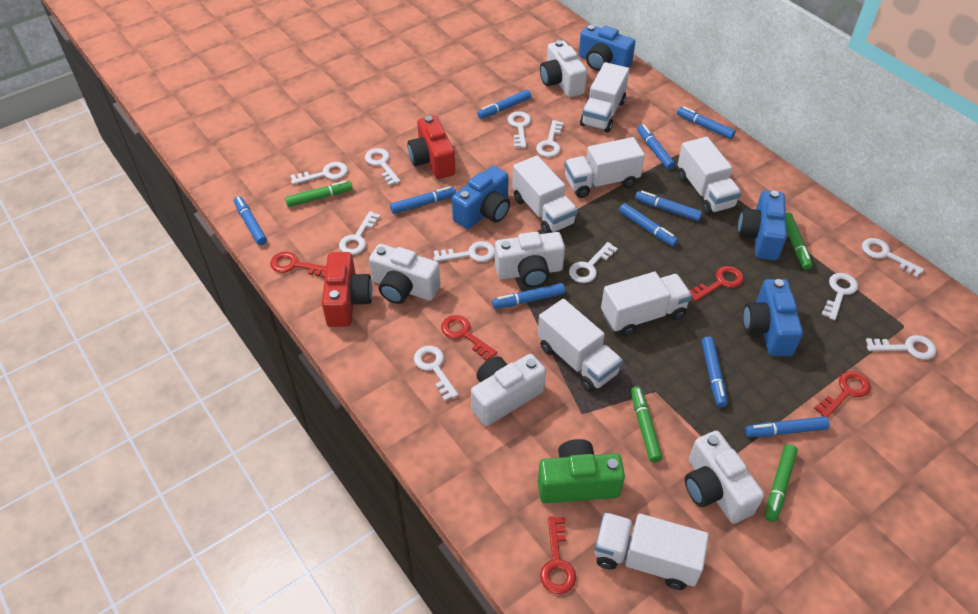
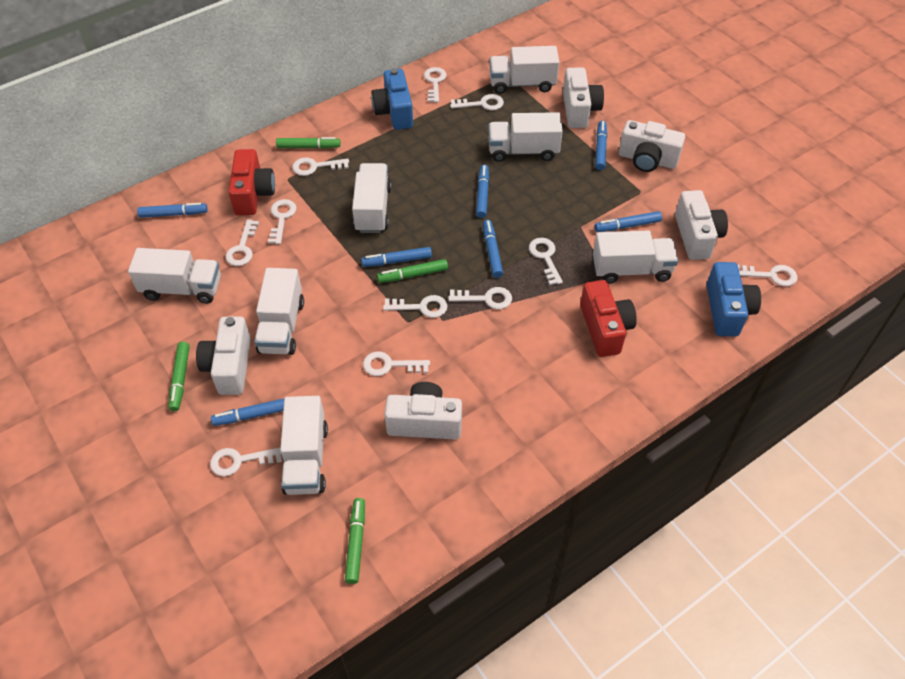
blue camera: 4 -> 2
blue marker: 10 -> 7
green camera: 1 -> 0
red key: 5 -> 0

